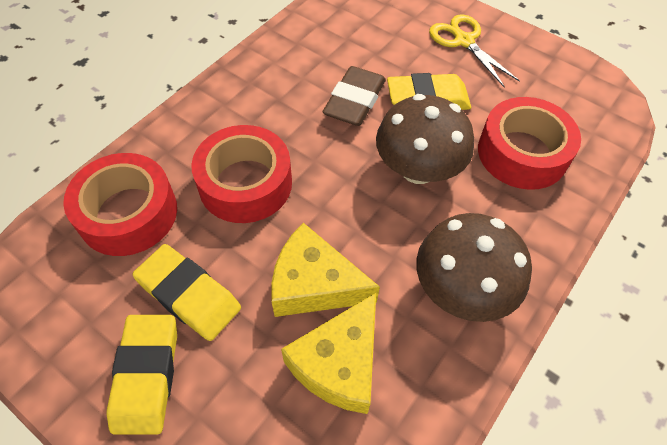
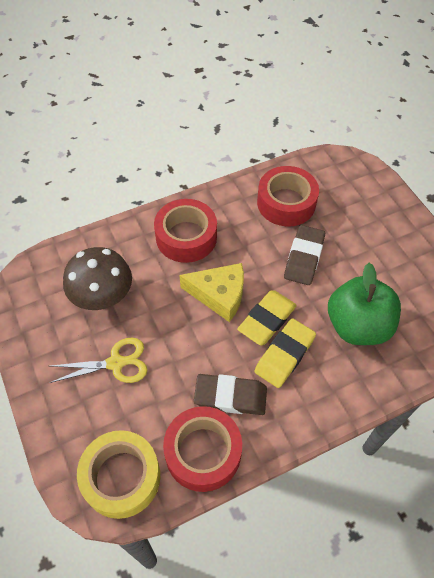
brown eraser: 1 -> 2
brown mushroom: 2 -> 1
green apple: 0 -> 1
yellow cheese: 2 -> 1
yellow eraser: 3 -> 2
yellow tape: 0 -> 1

